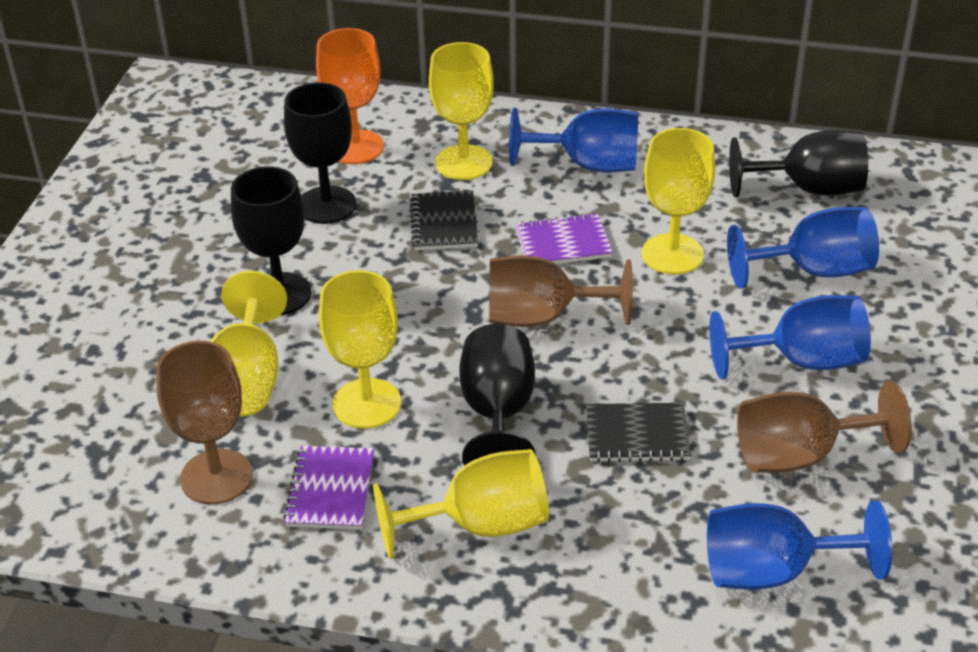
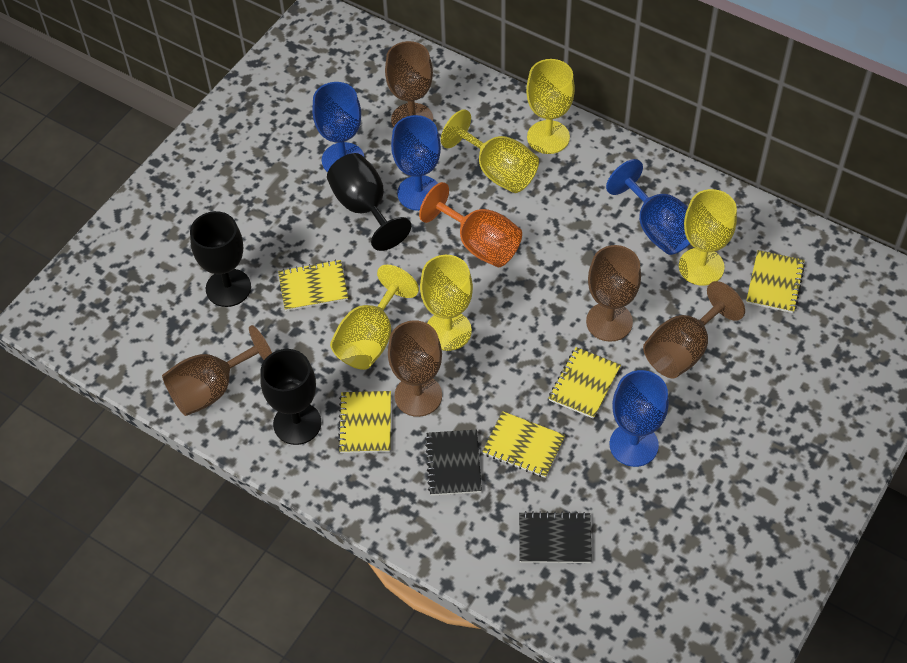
black goblet: 4 -> 3
brown goblet: 3 -> 5
purple notebook: 2 -> 0
yellow notebook: 0 -> 5

